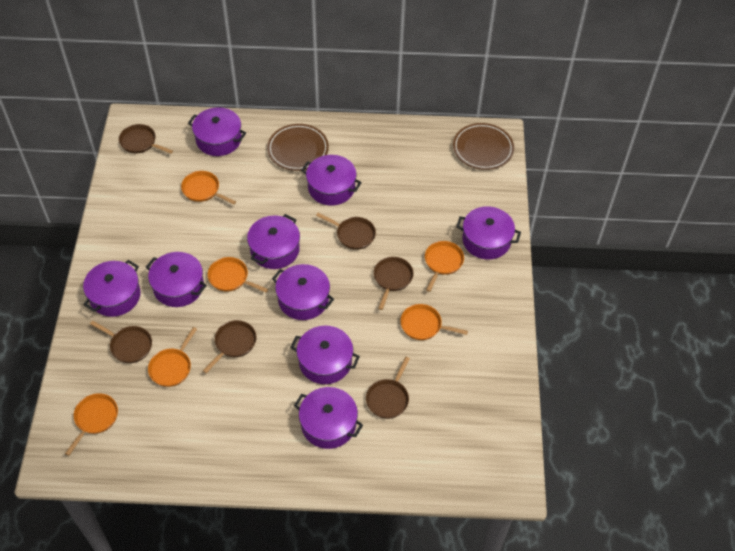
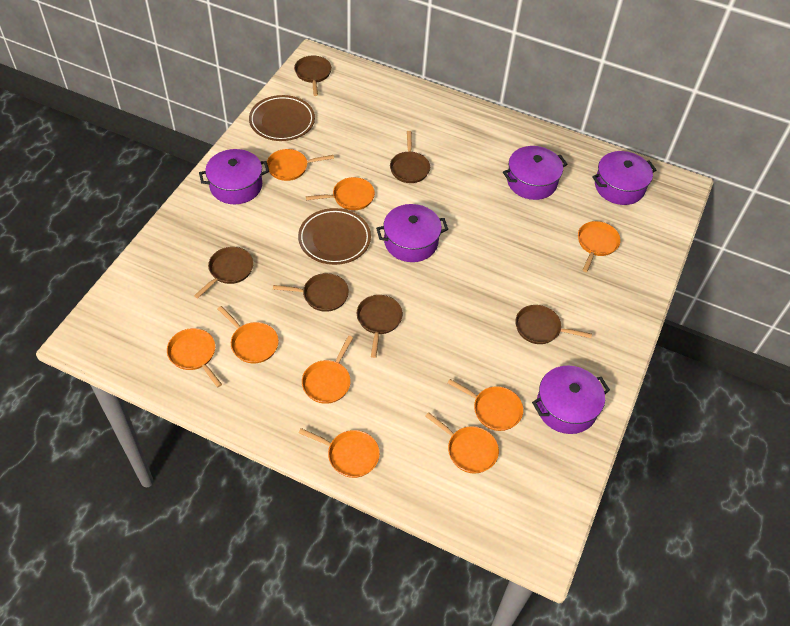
orange pan: 6 -> 9
purple pot: 9 -> 5

